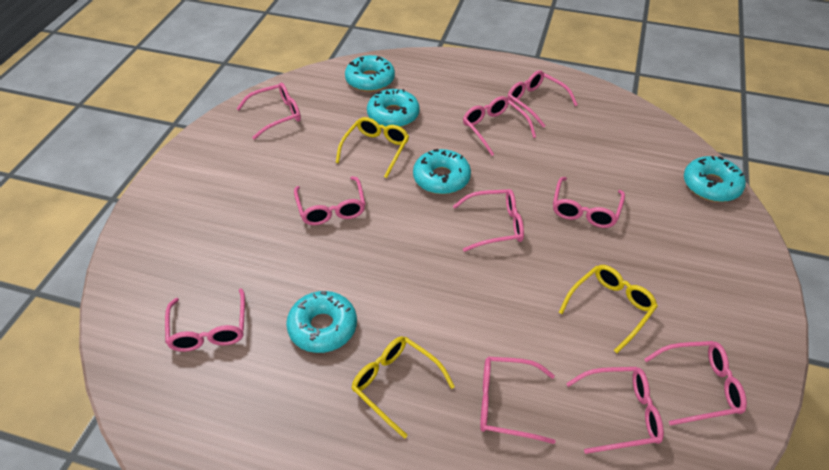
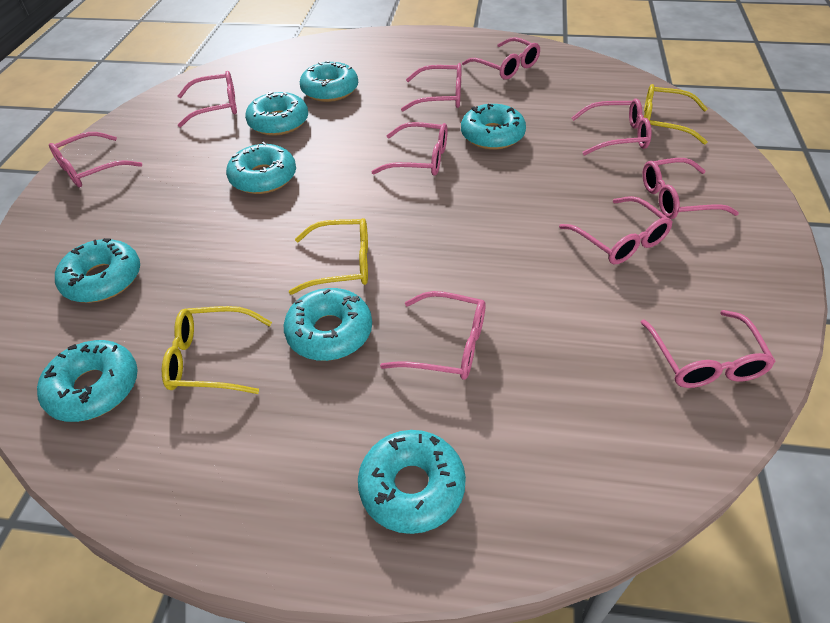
turquoise donut: 5 -> 8

